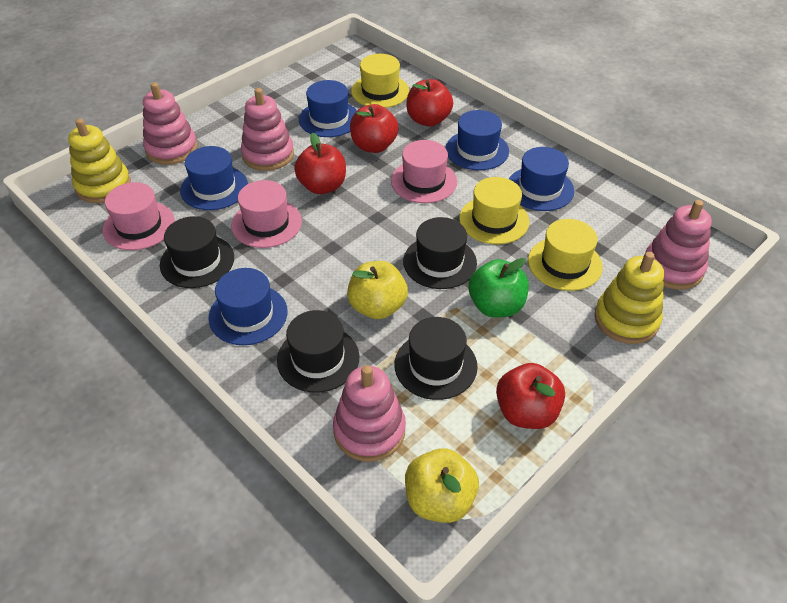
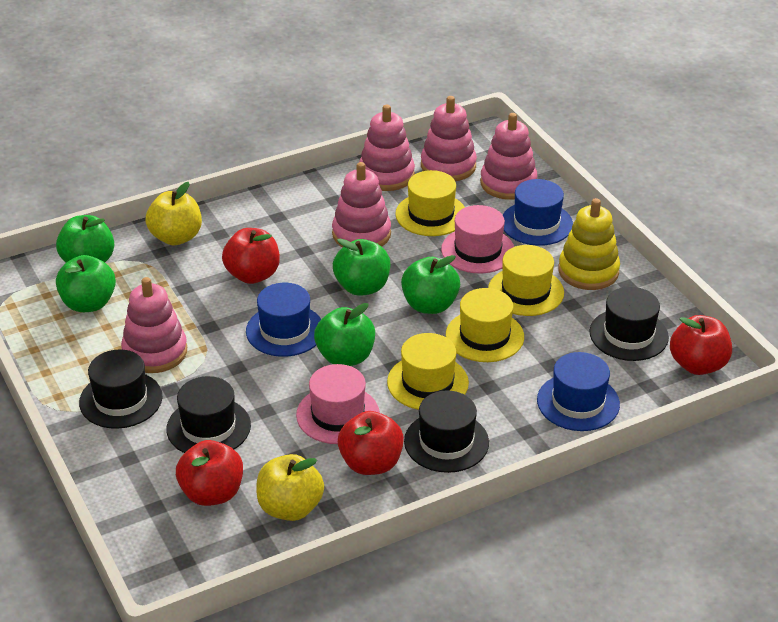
blue hat: 5 -> 3
green apple: 1 -> 5
pink hat: 3 -> 2
pink stacking toy: 4 -> 5
yellow hat: 3 -> 4
yellow stacking toy: 2 -> 1

